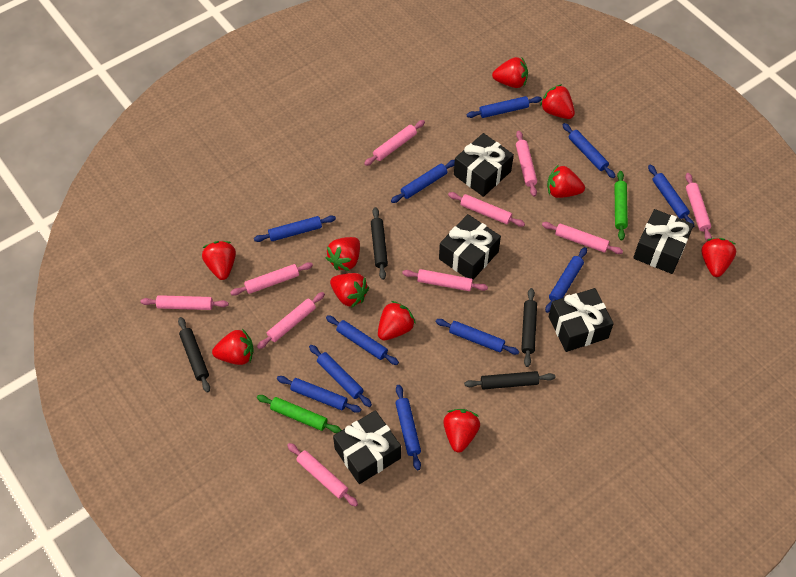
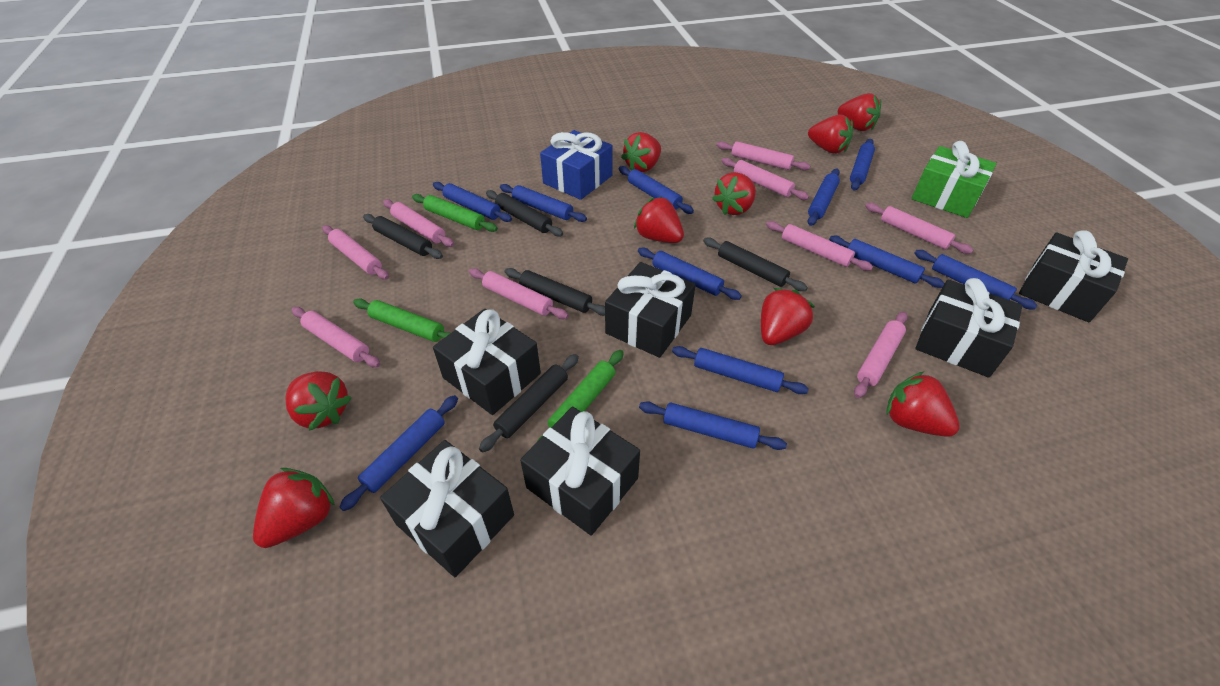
black gift: 5 -> 6
black rolling pin: 4 -> 5
blue gift: 0 -> 1
green gift: 0 -> 1
green rolling pin: 2 -> 3
pink rolling pin: 10 -> 9
red strawberry: 10 -> 9

